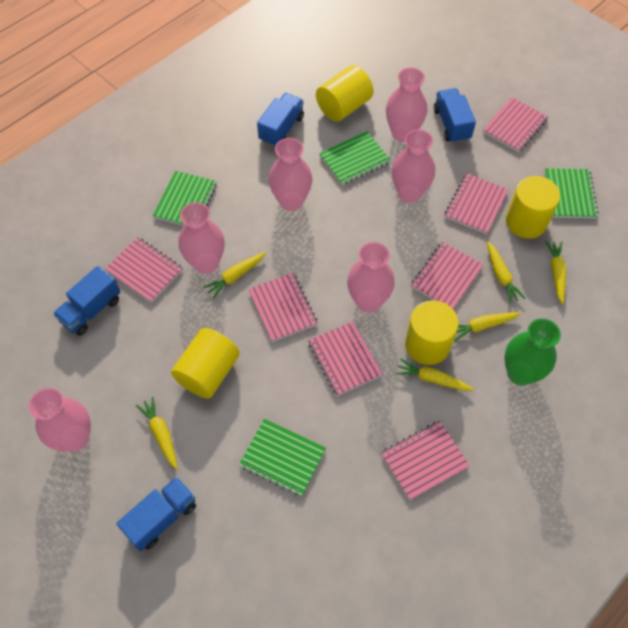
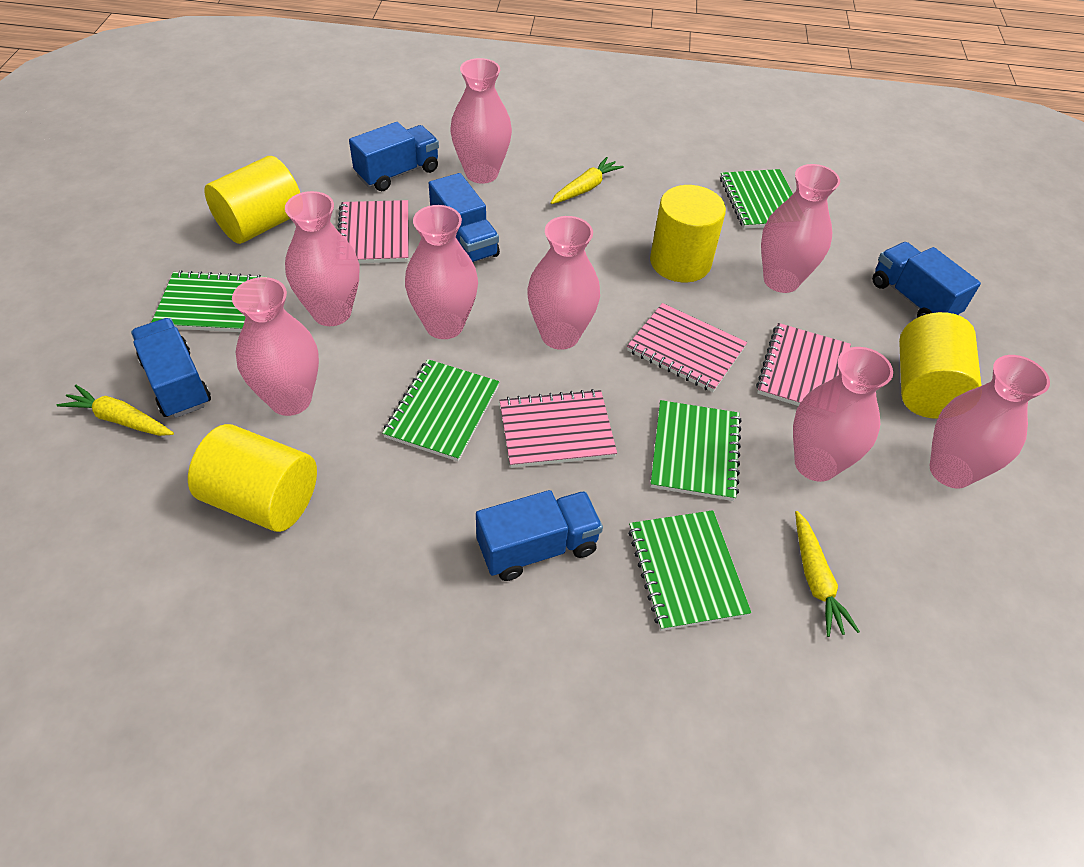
blue truck: 4 -> 5
green notebook: 4 -> 5
green vase: 1 -> 0
pink notebook: 7 -> 4
pink vase: 6 -> 8
yellow carrot: 6 -> 3

